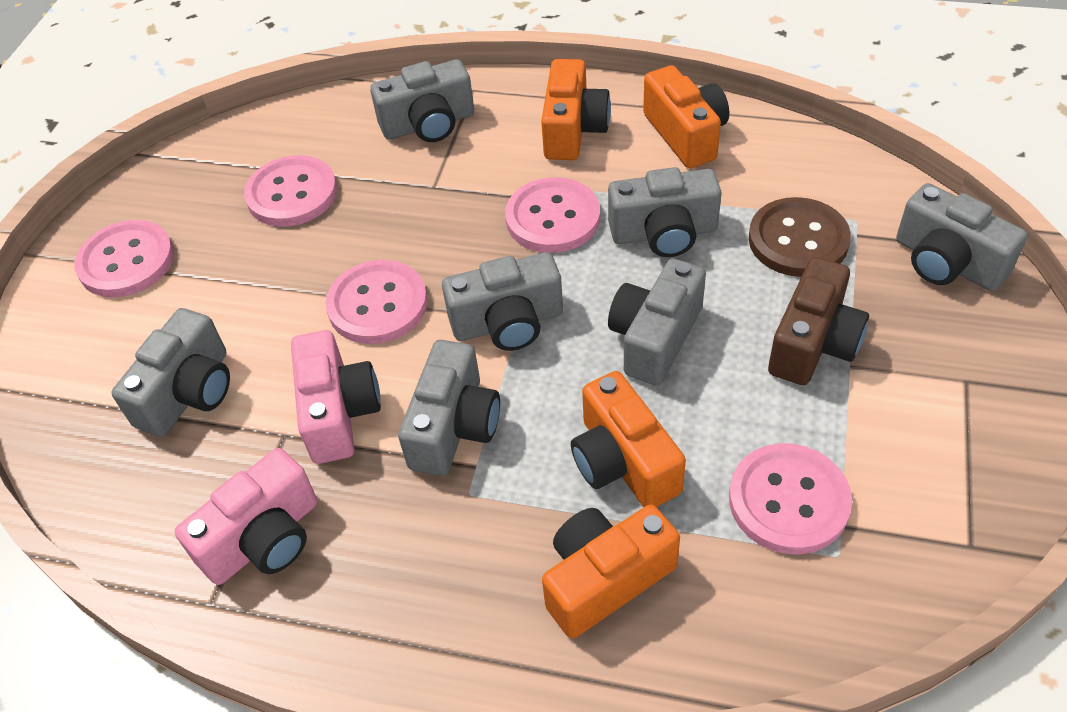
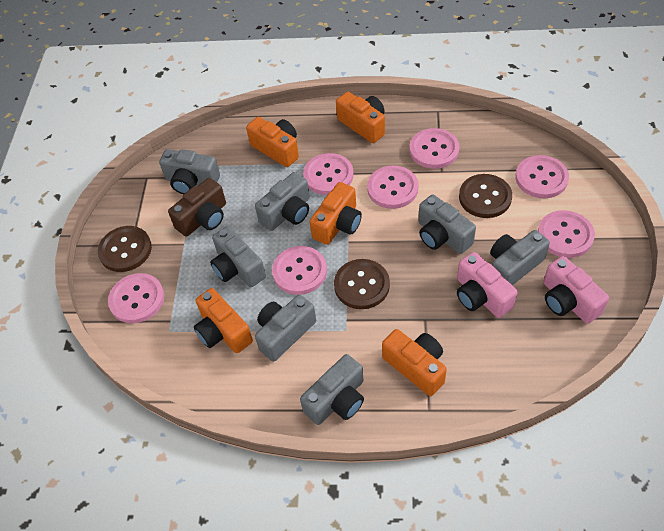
brown button: 1 -> 3
orange camera: 4 -> 5
pink button: 5 -> 7

